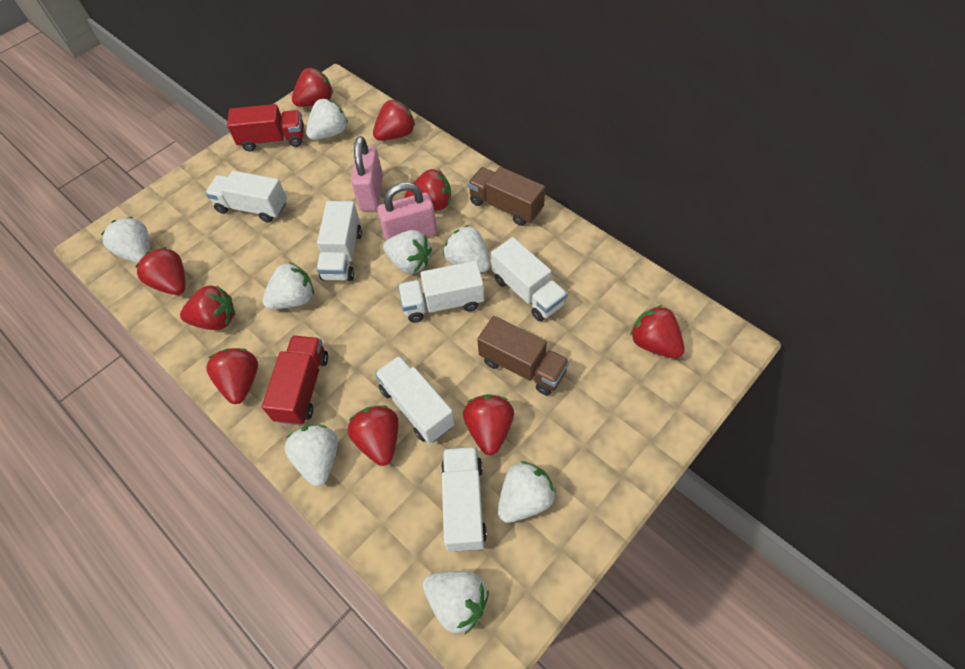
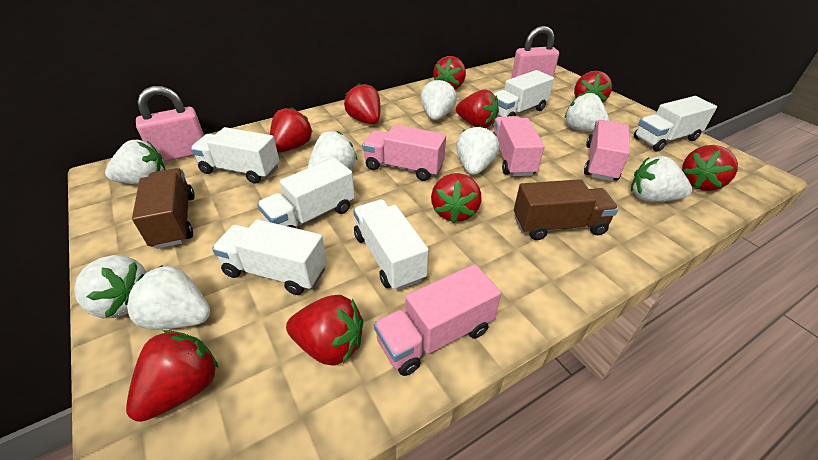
pink truck: 0 -> 4
red truck: 2 -> 0

